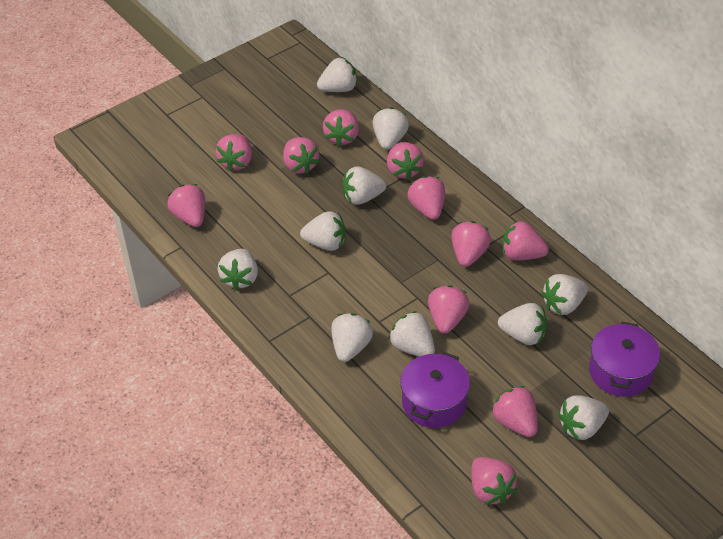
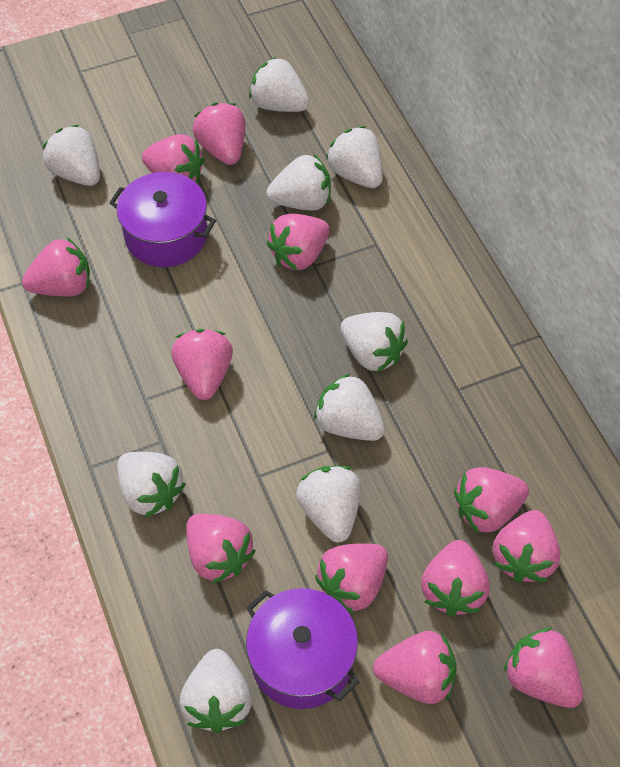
pink strawberry: 11 -> 12
white strawberry: 10 -> 9

